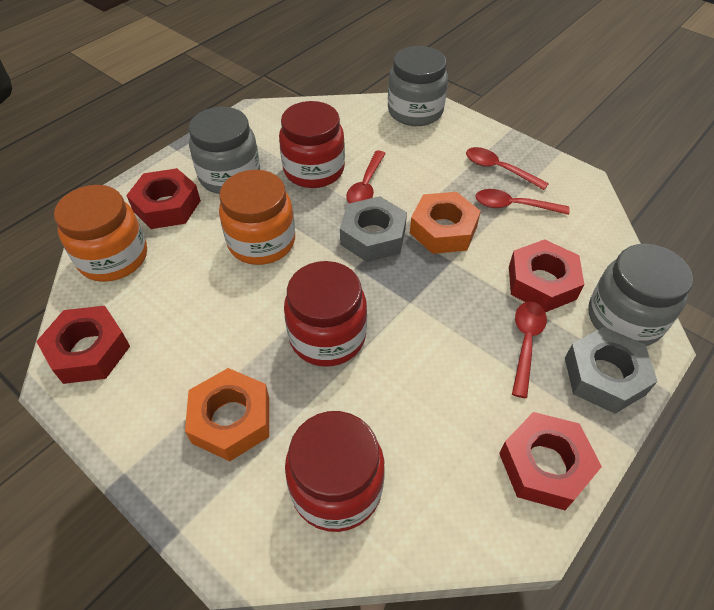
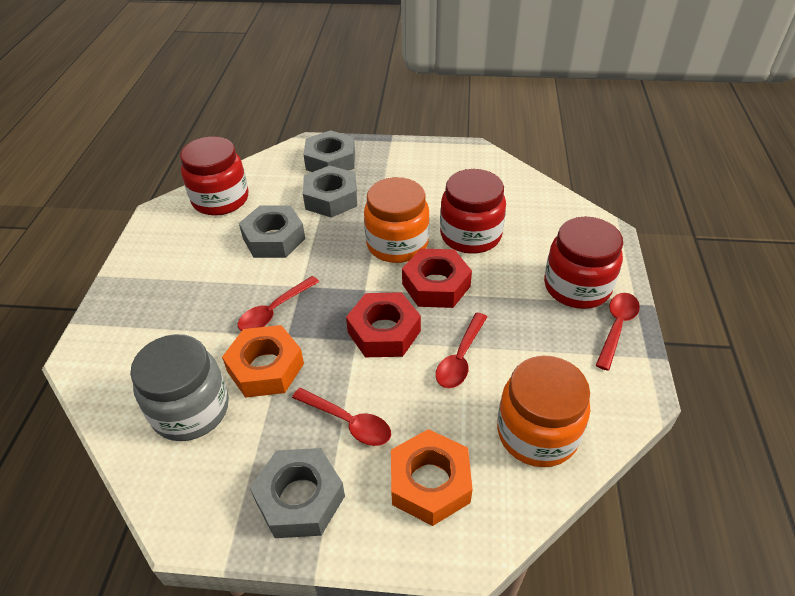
grey jar: 3 -> 1
grey nut: 2 -> 4
red nut: 4 -> 2

